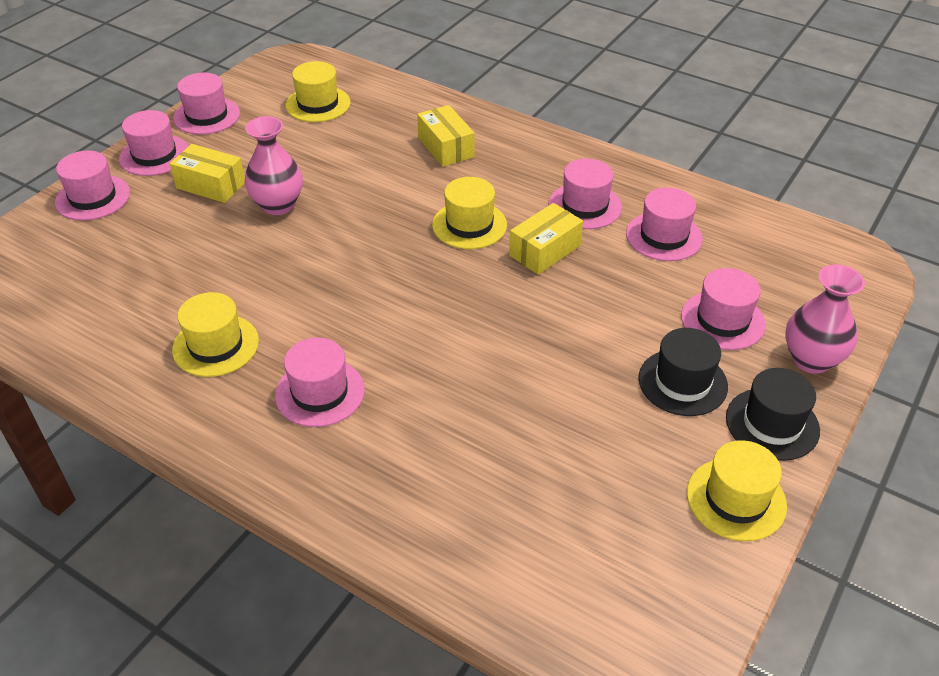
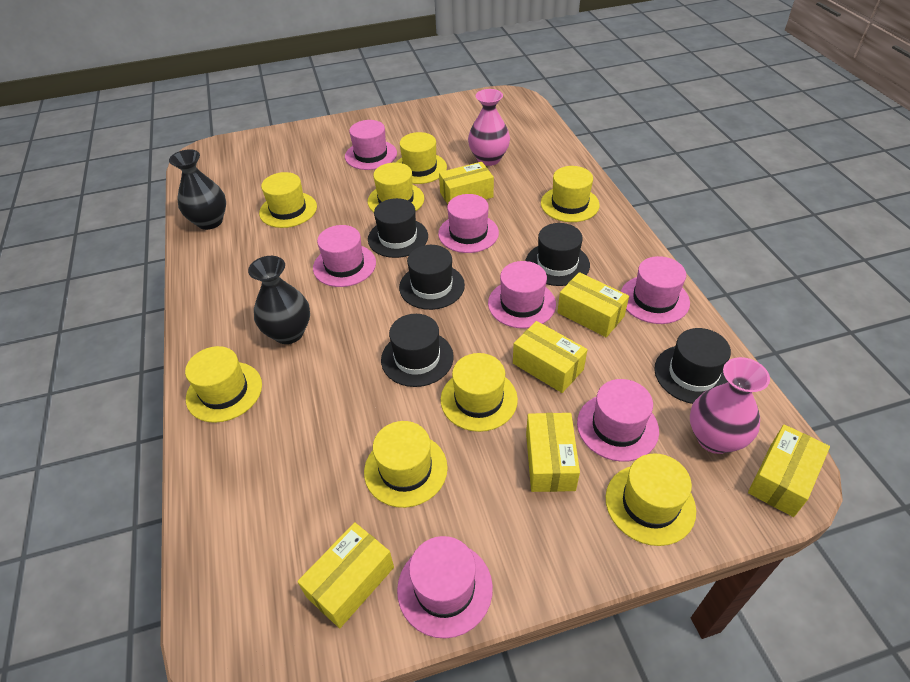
black hat: 2 -> 5
black vase: 0 -> 2
yellow box: 3 -> 6
yellow hat: 4 -> 8

